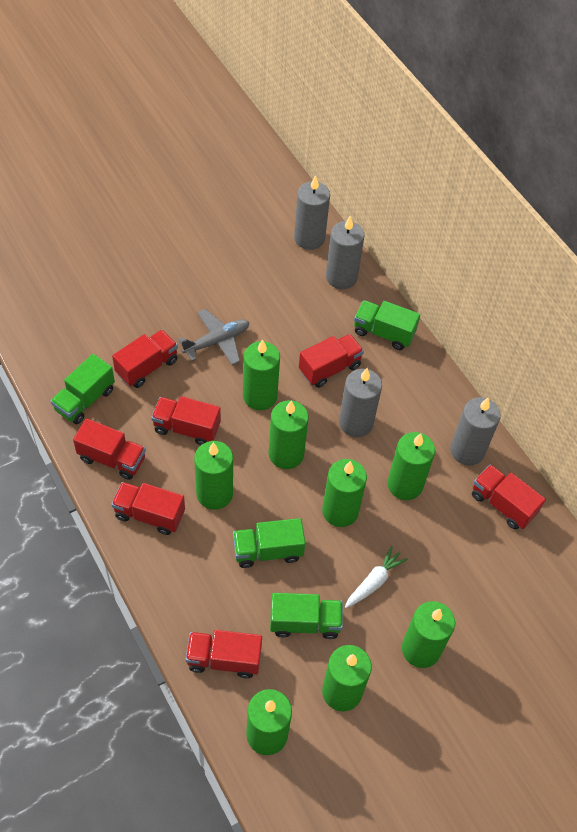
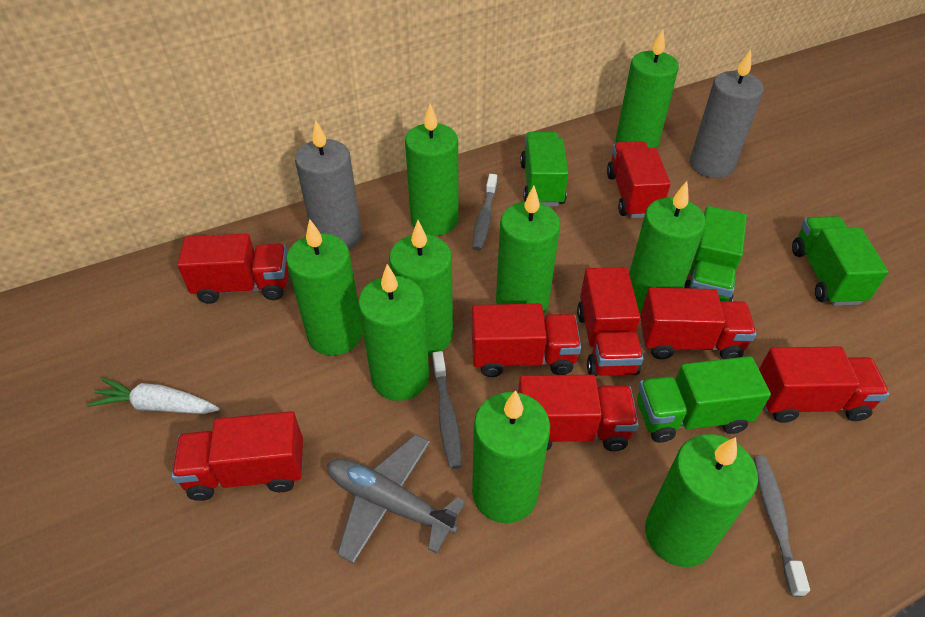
green candle: 8 -> 9
grey candle: 4 -> 2
grey toothbrush: 0 -> 3
red truck: 7 -> 8

